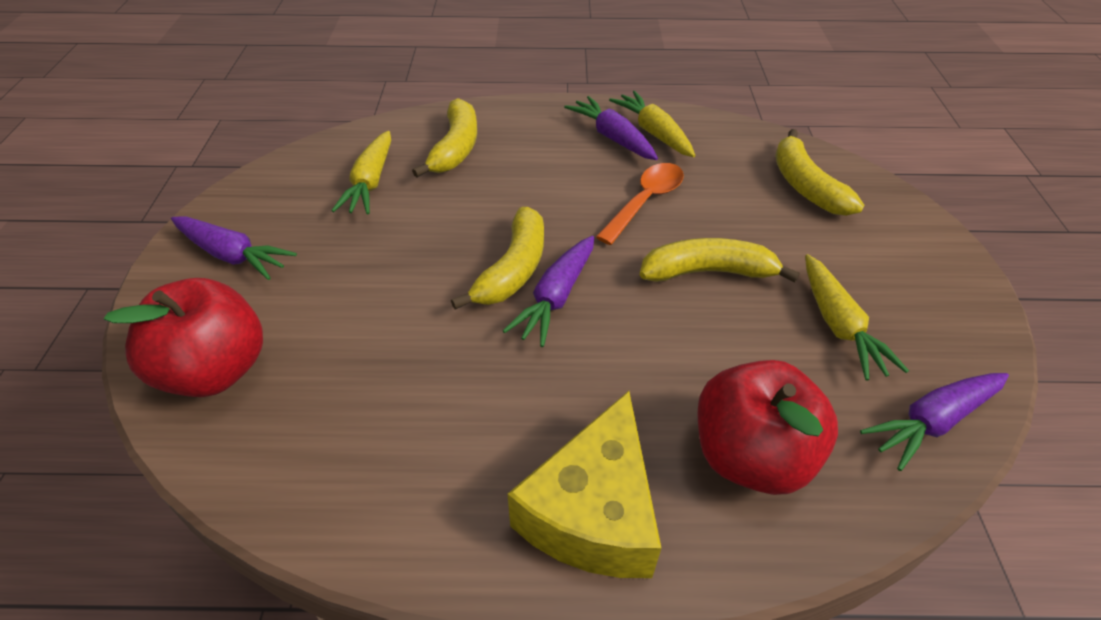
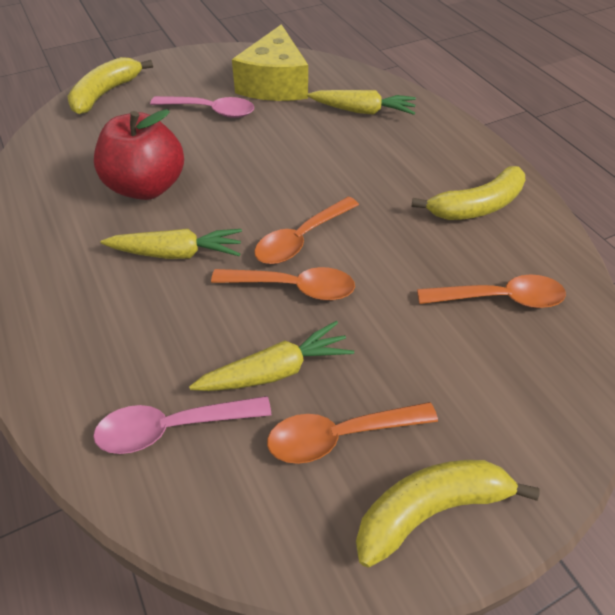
orange spoon: 1 -> 4
pink spoon: 0 -> 2
purple carrot: 4 -> 0
red apple: 2 -> 1
yellow banana: 4 -> 3

